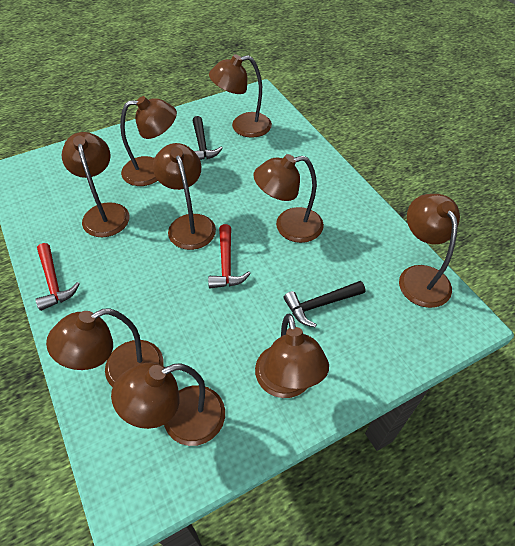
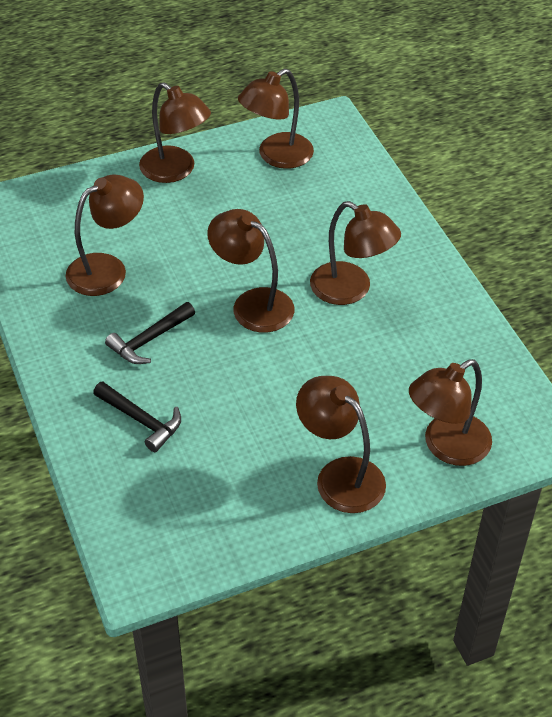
brown lamp: 9 -> 7
red hammer: 2 -> 0

